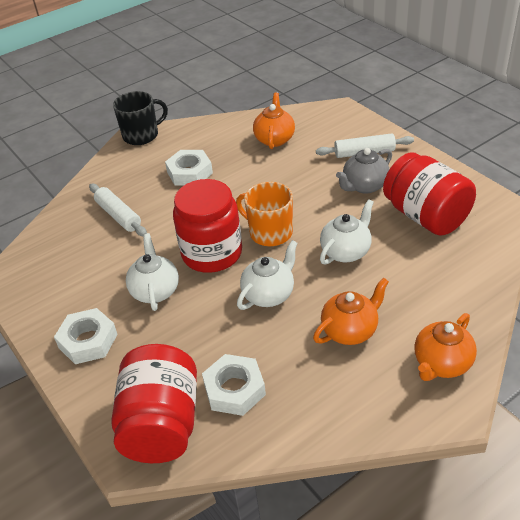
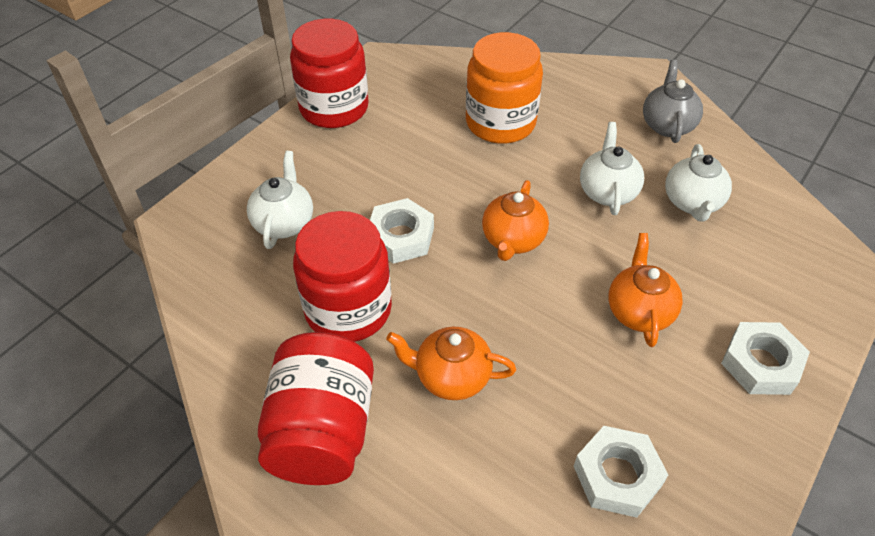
black mug: 1 -> 0
orange jar: 0 -> 1
orange mug: 1 -> 0
white rolling pin: 2 -> 0

